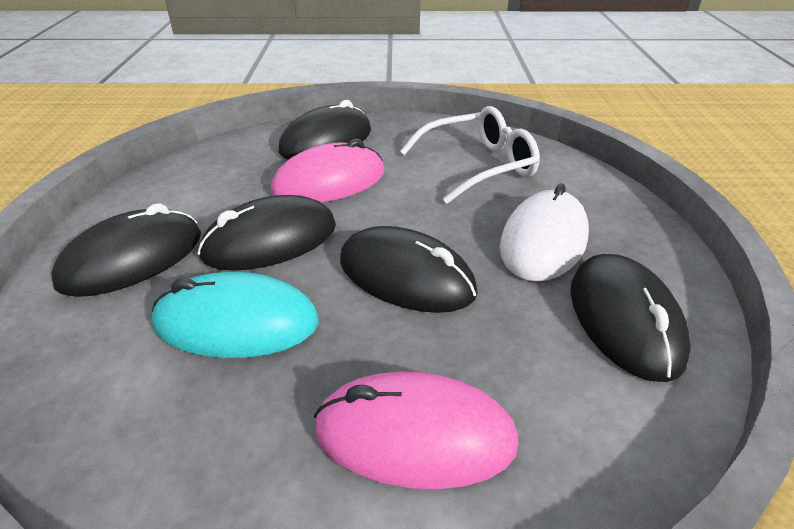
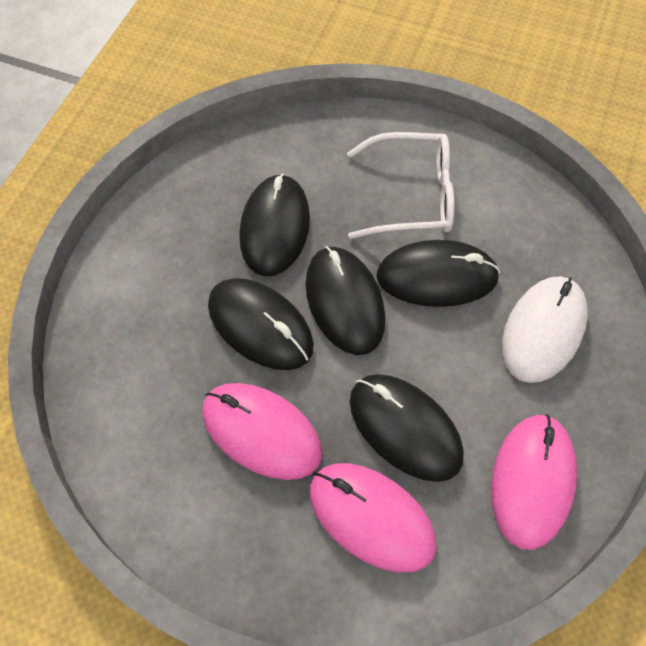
pink mouse: 2 -> 3
turquoise mouse: 1 -> 0

